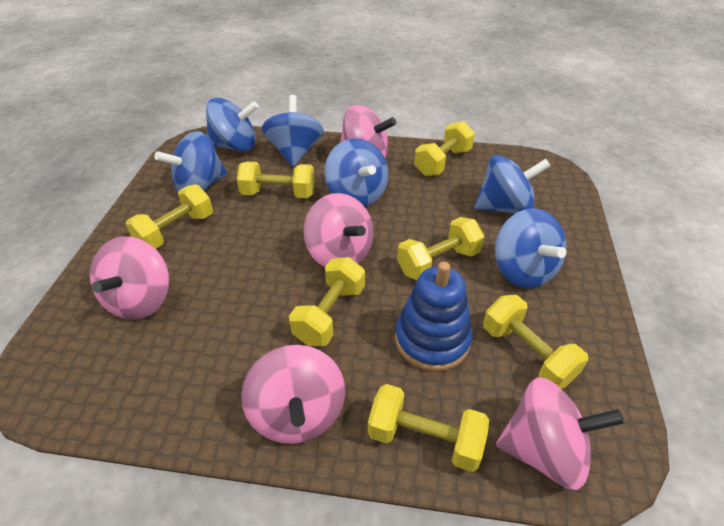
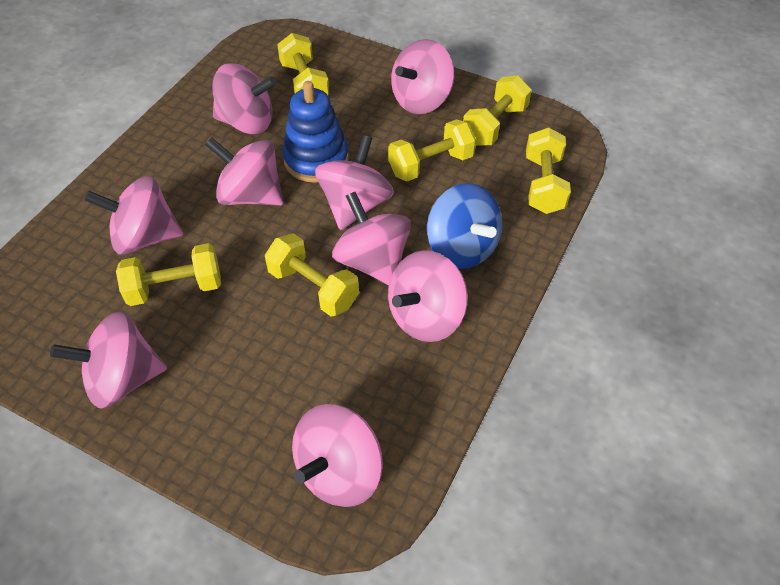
blue spinning top: 6 -> 1
pink spinning top: 5 -> 9
yellow dumbbell: 7 -> 6

